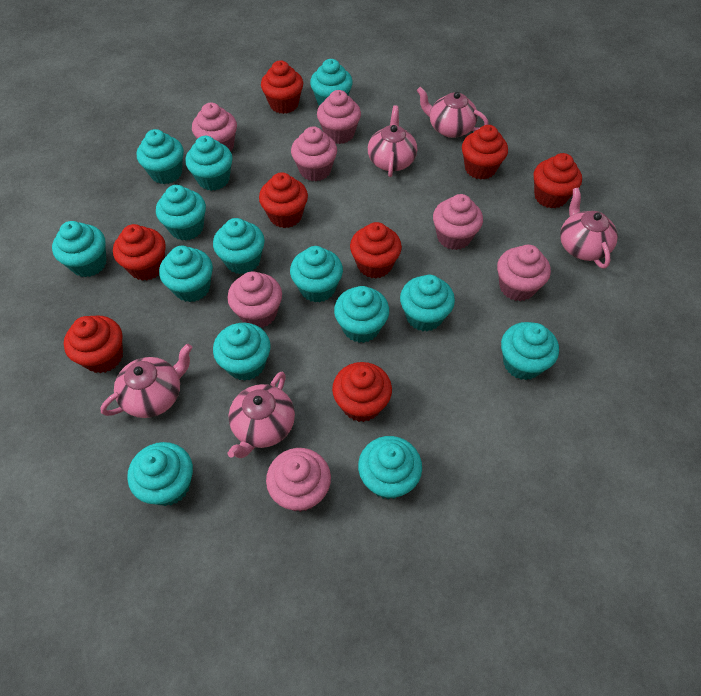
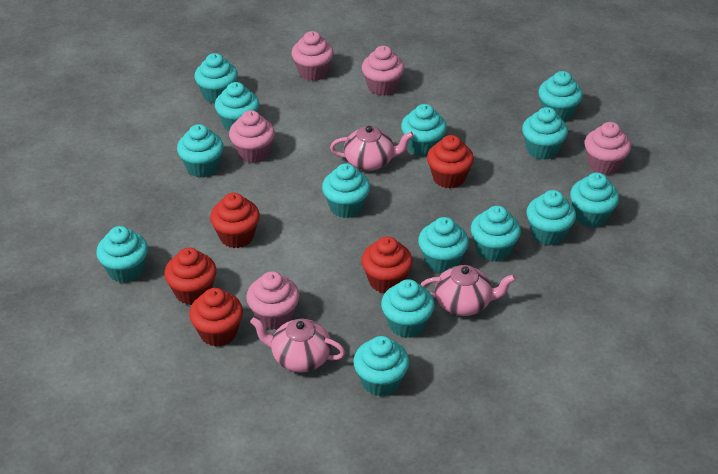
pink cupcake: 7 -> 5
pink teapot: 5 -> 3
red cupcake: 8 -> 5

